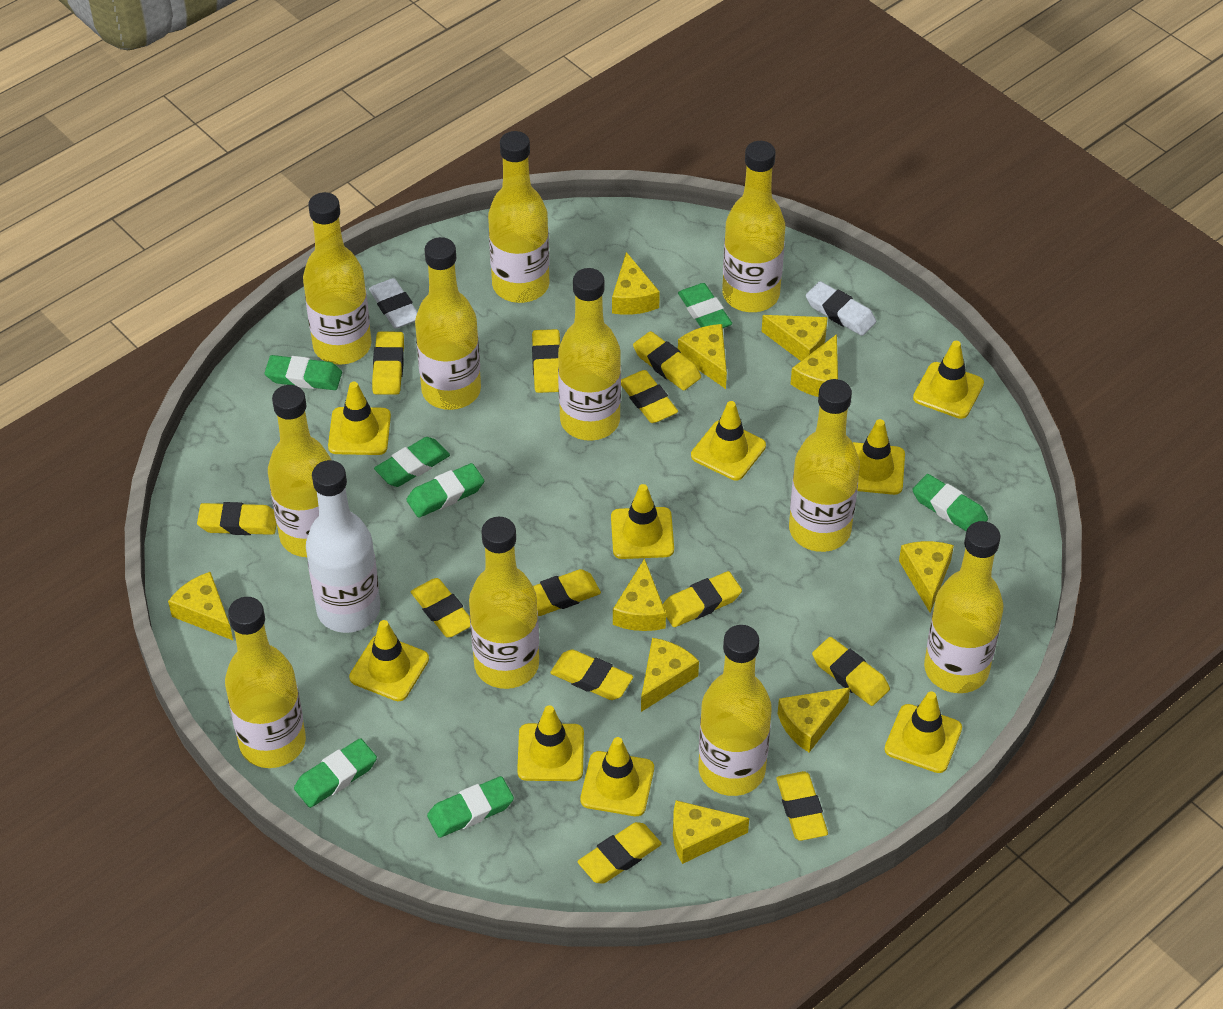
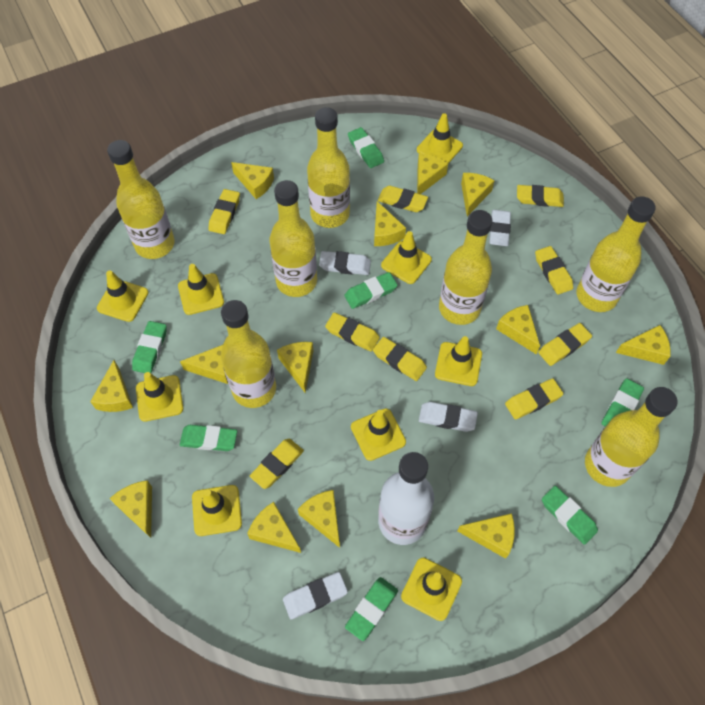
white eraser: 2 -> 4
yellow bottle: 11 -> 7
yellow cheese: 10 -> 13
yellow eraser: 12 -> 9

